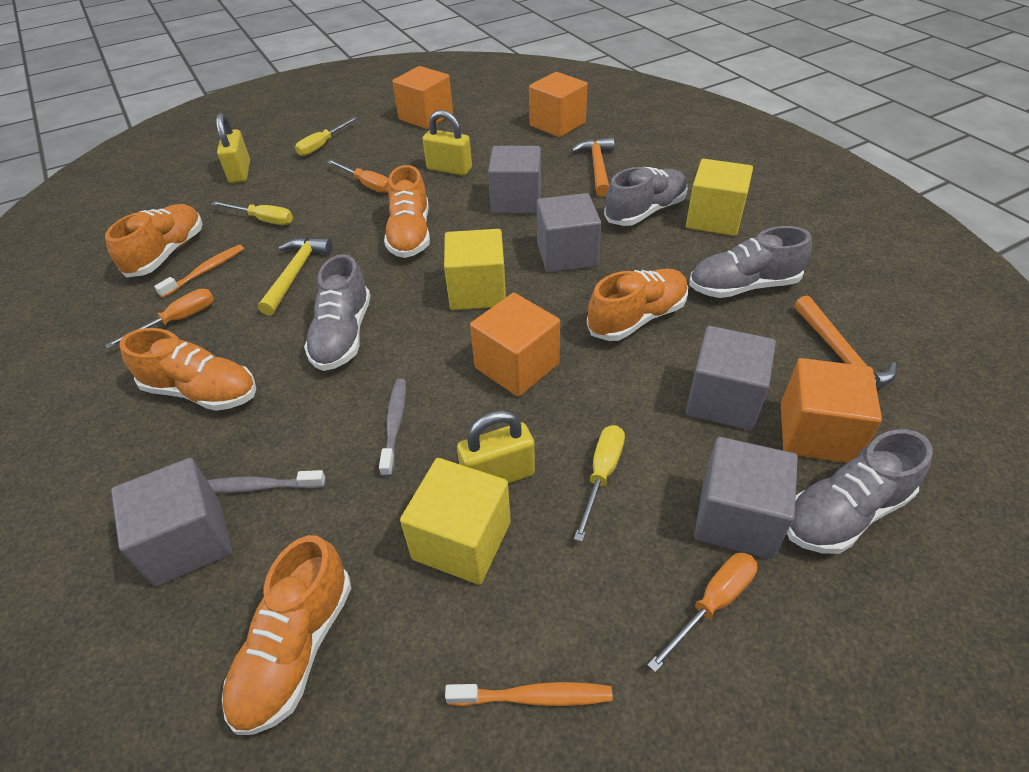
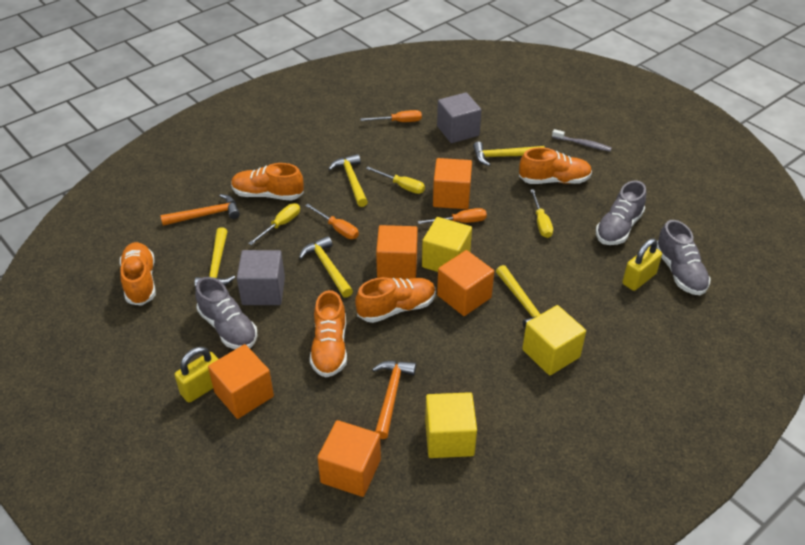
grey cube: 5 -> 2
grey shoe: 4 -> 3
grey toothbrush: 2 -> 1
orange cube: 4 -> 5
orange toothbrush: 2 -> 0
yellow hammer: 1 -> 5
yellow padlock: 3 -> 2

